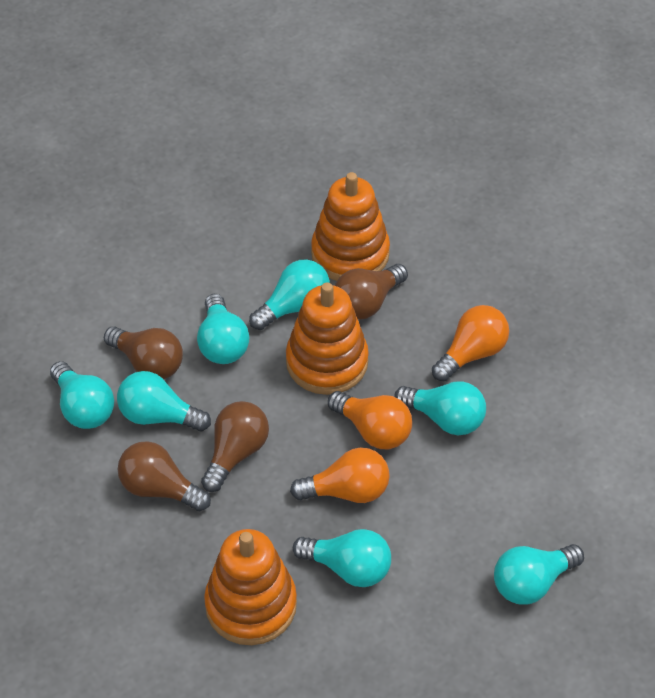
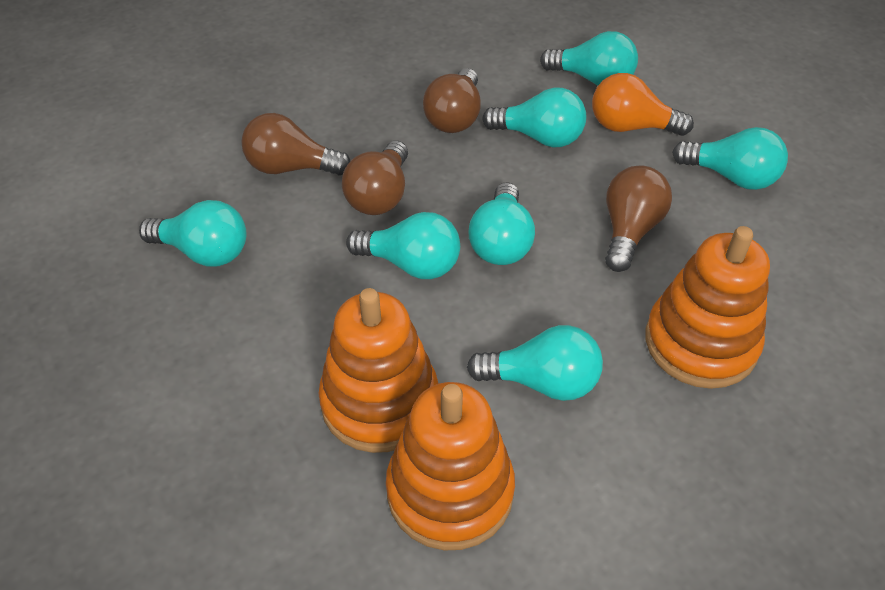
orange light bulb: 3 -> 1

